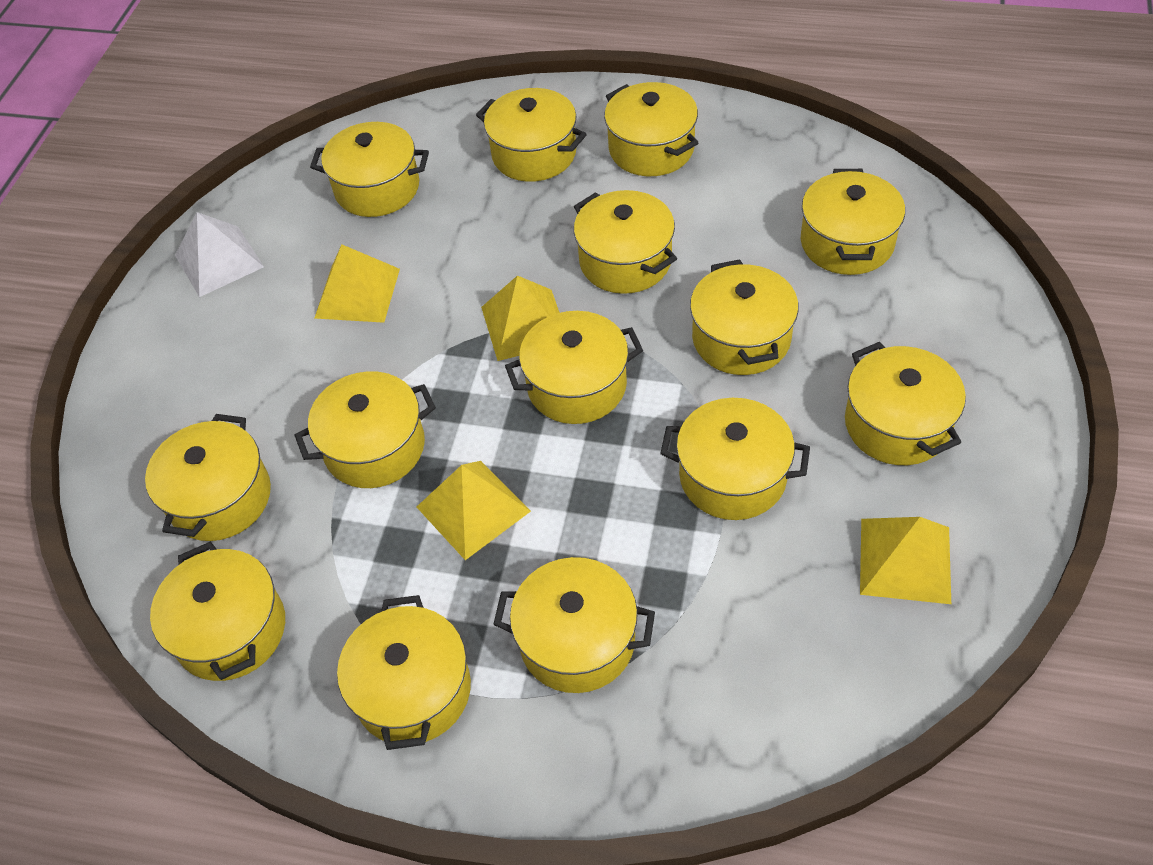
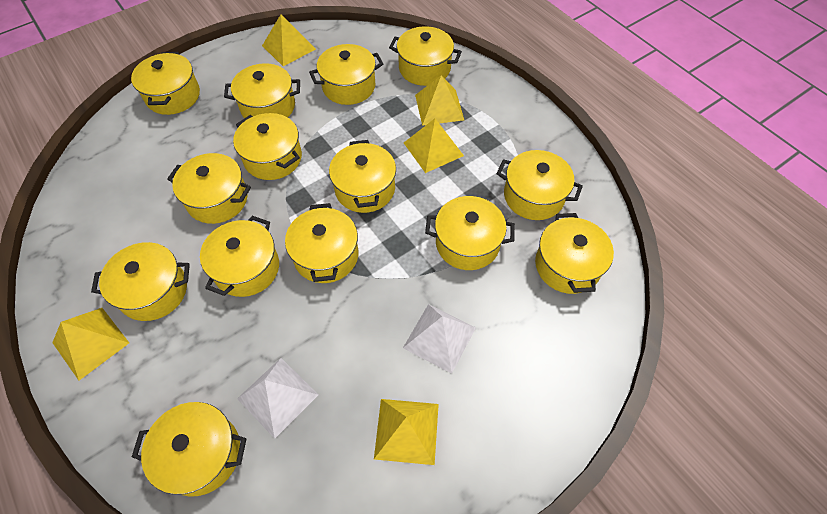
white pyramid: 1 -> 2
yellow pyramid: 4 -> 5

